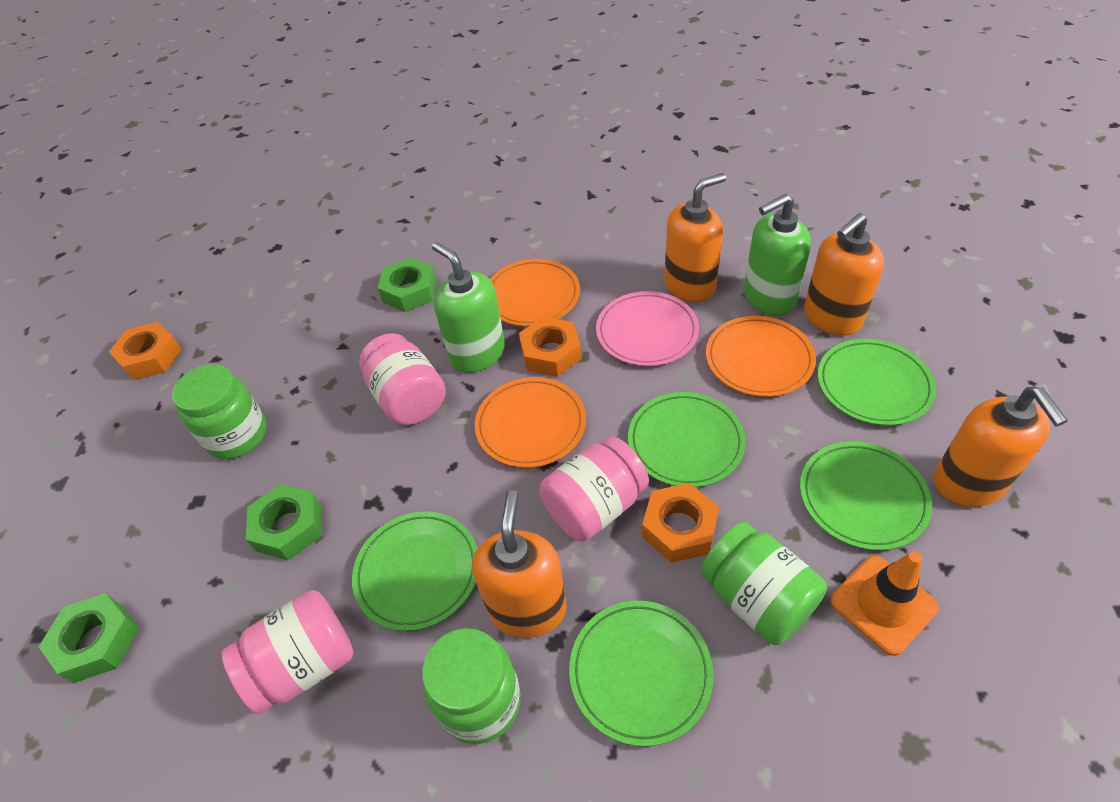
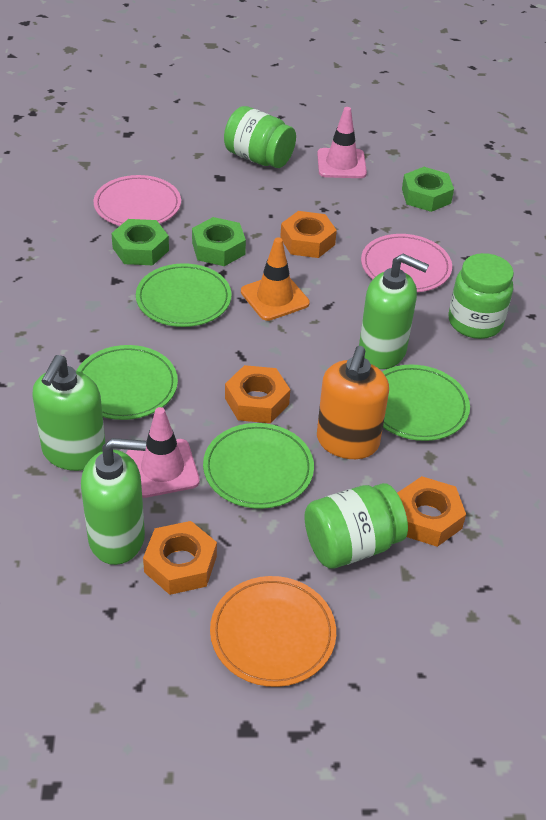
green plate: 5 -> 4
green soap dispenser: 2 -> 3
orange nut: 3 -> 4
orange plate: 3 -> 1
orange soap dispenser: 4 -> 1
pink jar: 3 -> 0
pink plate: 1 -> 2
pink traffic cone: 0 -> 2

